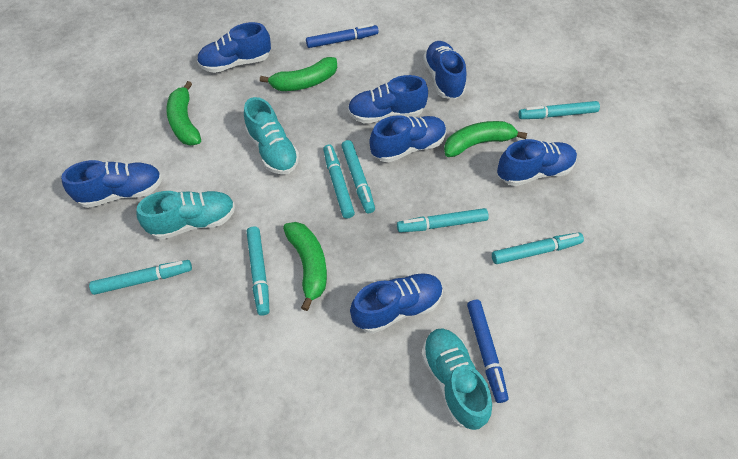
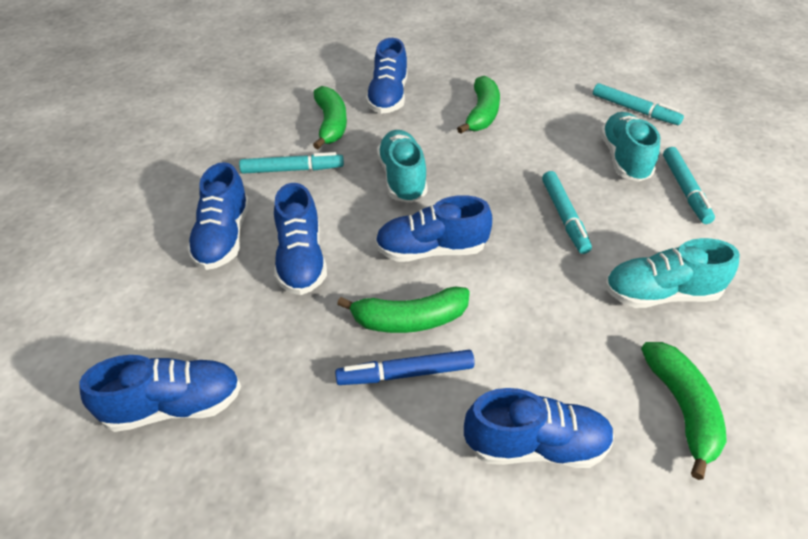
blue marker: 2 -> 1
blue shoe: 7 -> 6
turquoise marker: 7 -> 4

